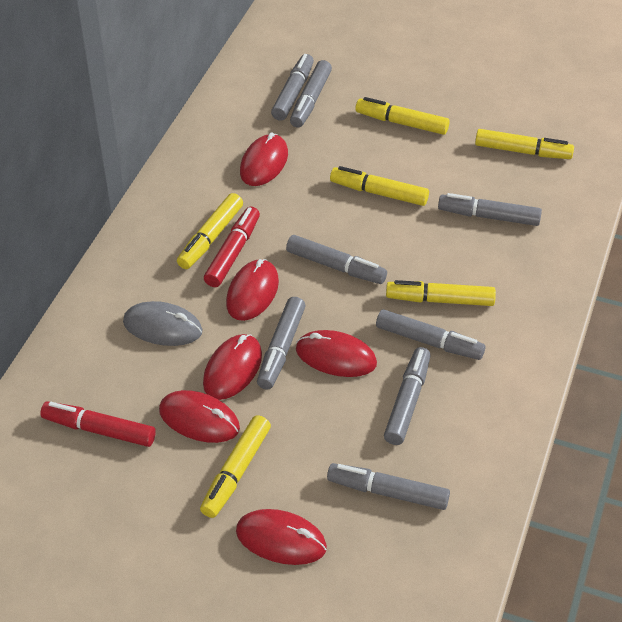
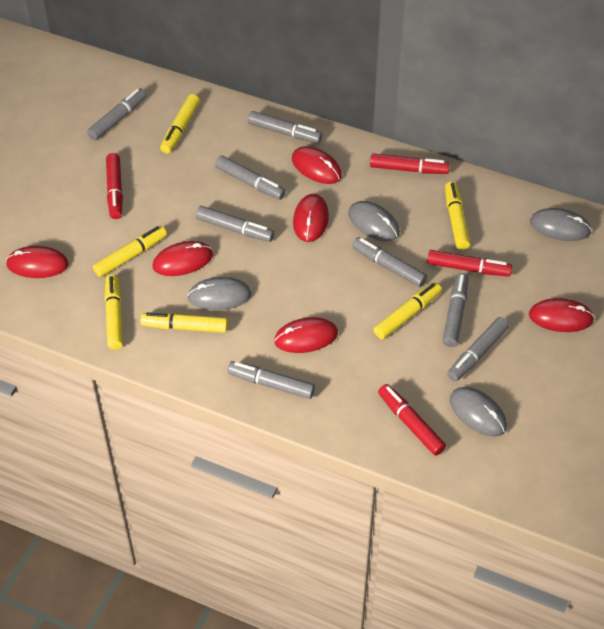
grey mouse: 1 -> 4
red marker: 2 -> 4

